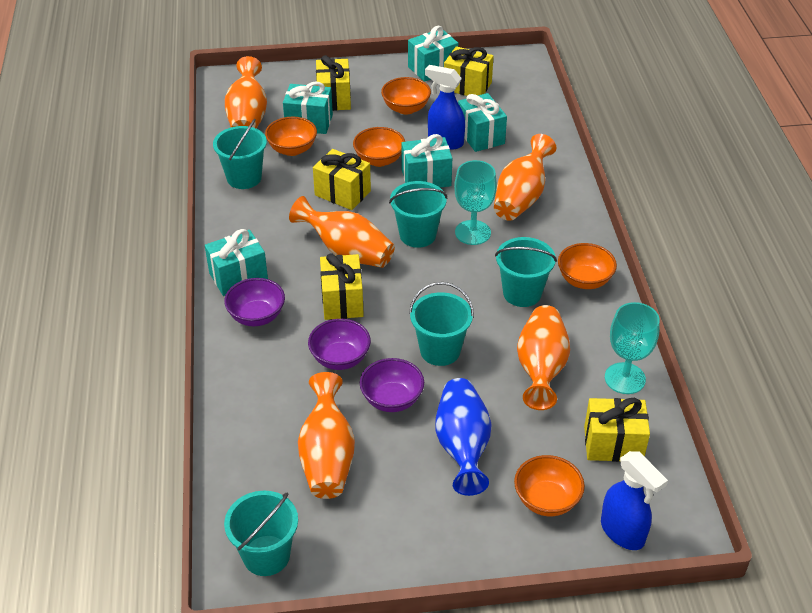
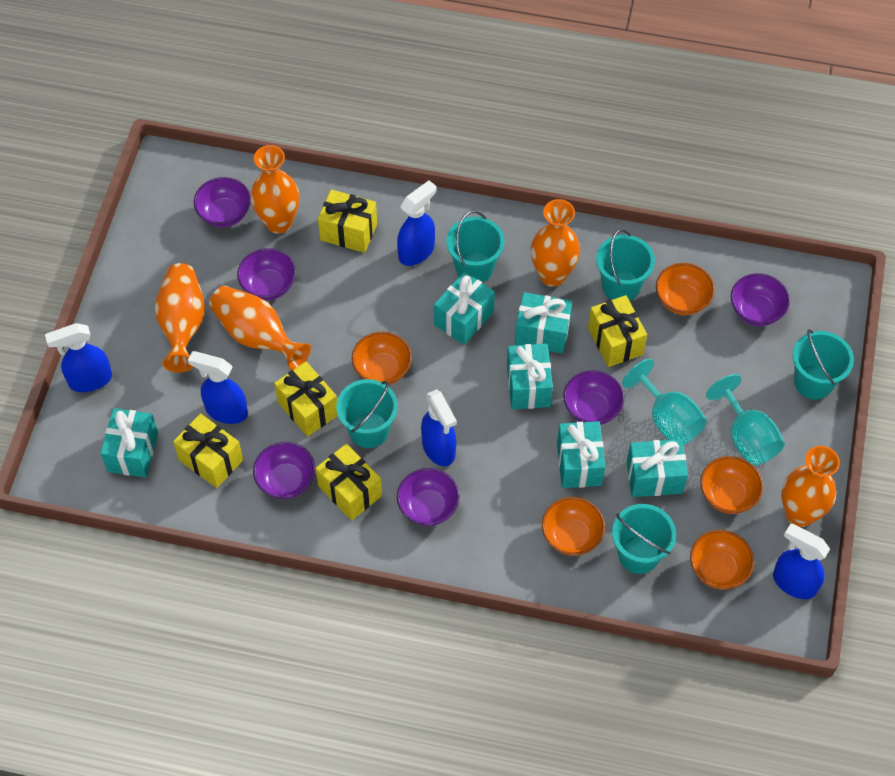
blue spray bottle: 2 -> 5
blue vase: 1 -> 0
purple bowl: 3 -> 6
turquoise gift: 5 -> 6

